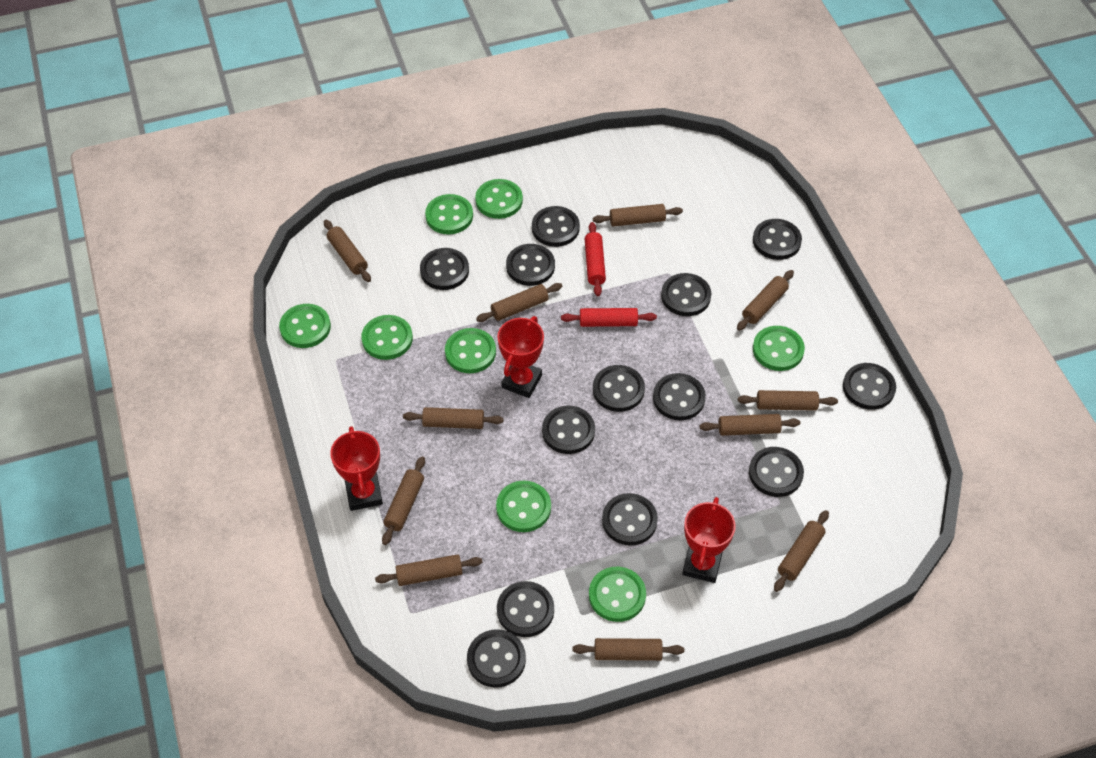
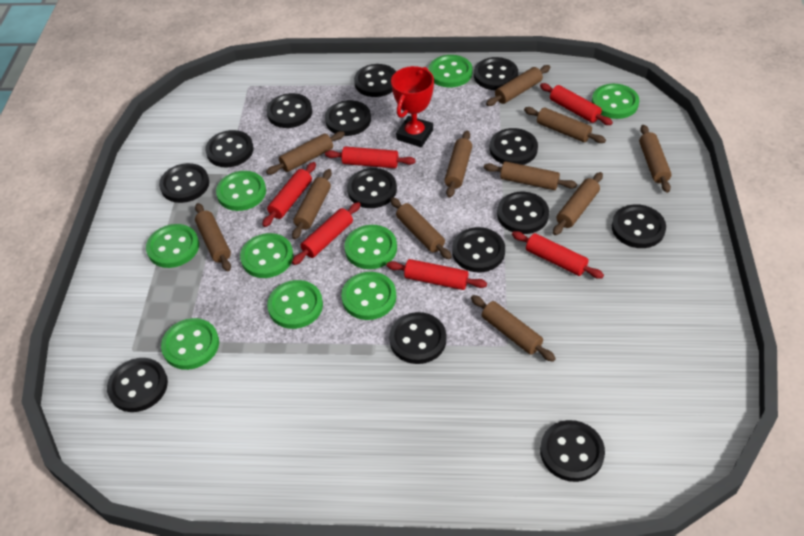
black button: 13 -> 14
green button: 8 -> 9
red rolling pin: 2 -> 6
red trophy: 3 -> 1

